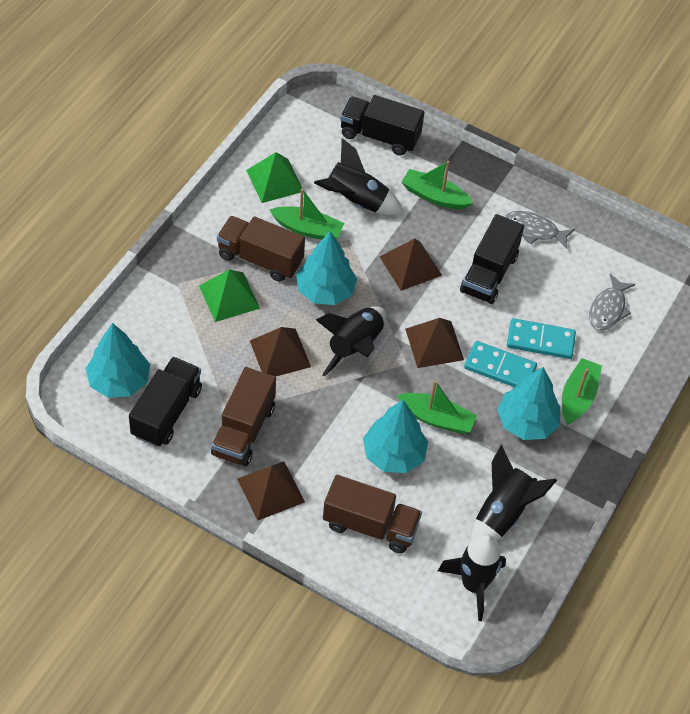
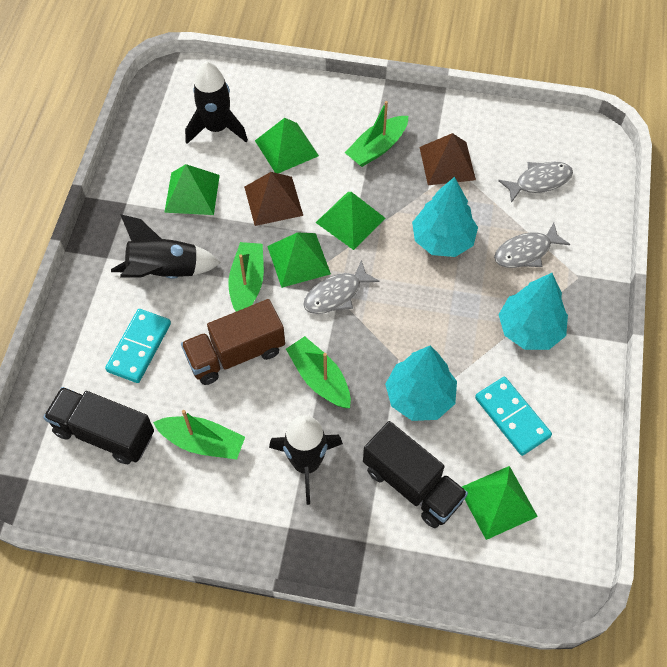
black rocket: 4 -> 3
black truck: 3 -> 2
brown pyramid: 4 -> 2
brown truck: 3 -> 1
green pyramid: 2 -> 5
grey fish: 2 -> 3
turquoise tree: 4 -> 3

